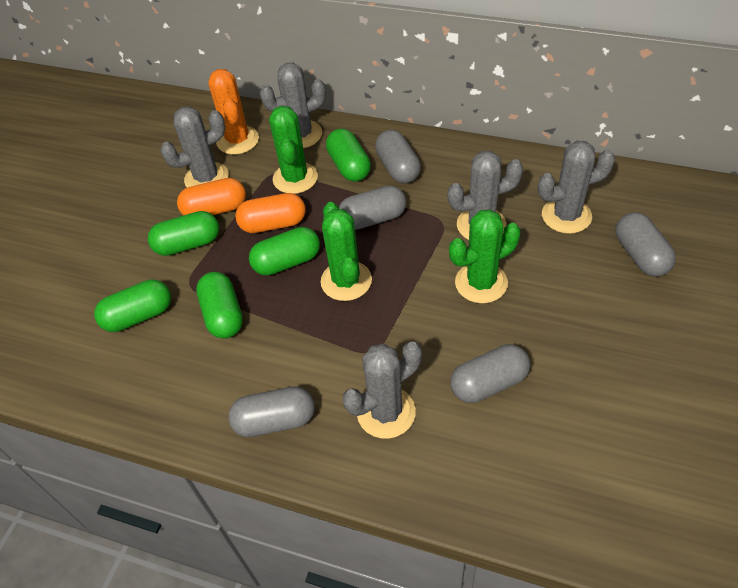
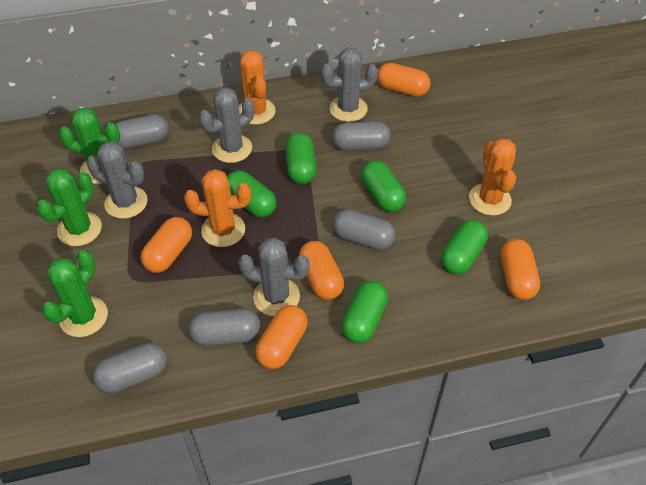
grey cactus: 5 -> 4
orange cactus: 1 -> 3
orange capsule: 2 -> 5

